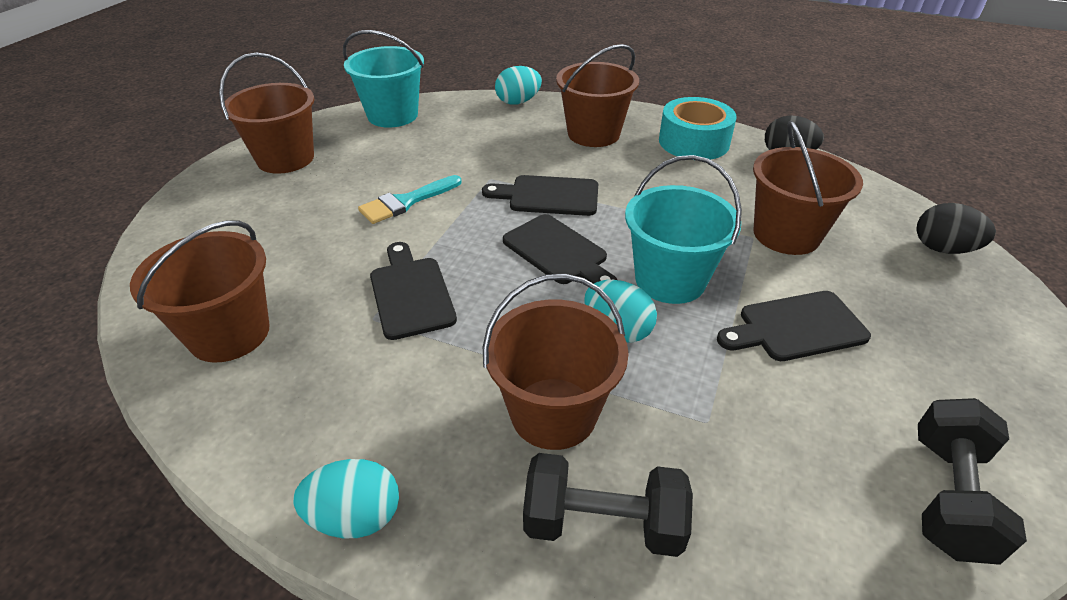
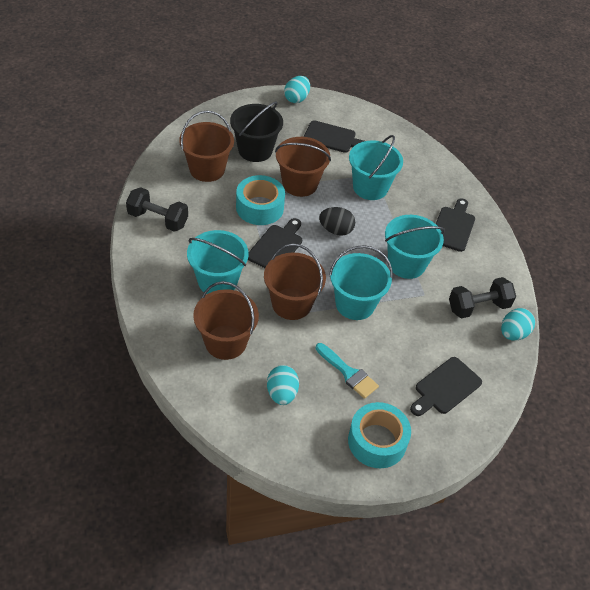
black bucket: 0 -> 1
black egg: 2 -> 1
brown bucket: 5 -> 4
turquoise bucket: 2 -> 4
turquoise tape: 1 -> 2

